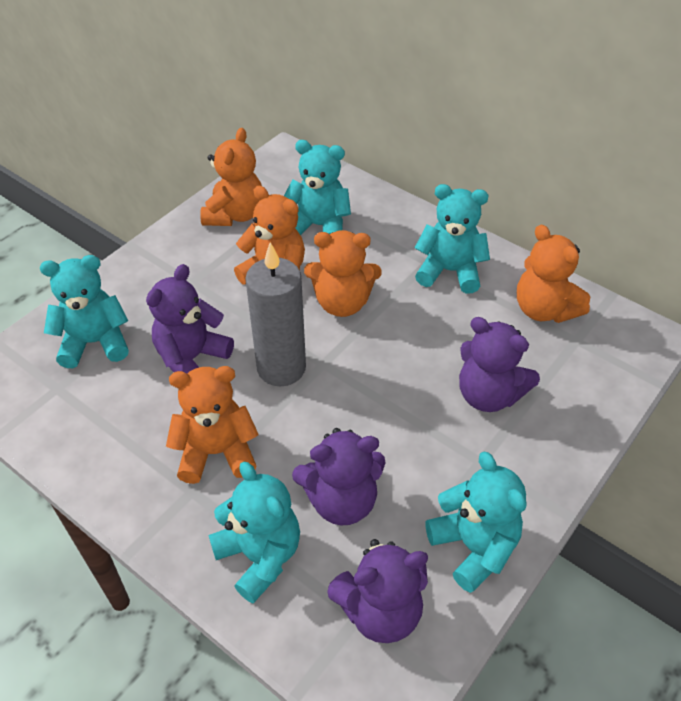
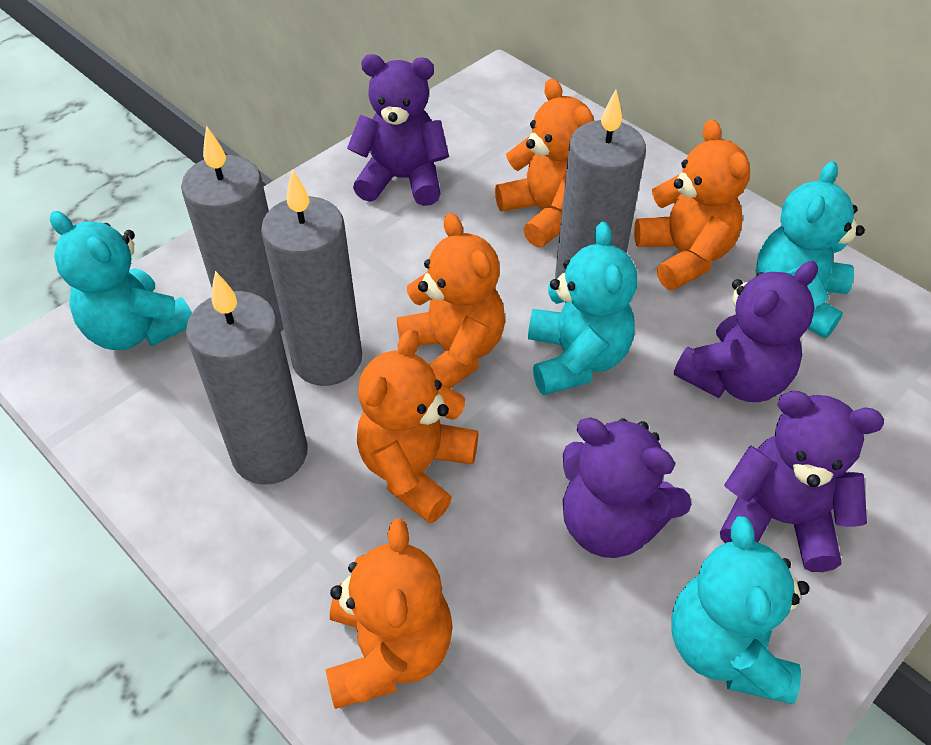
grey candle: 1 -> 4
turquoise teddy bear: 5 -> 4

